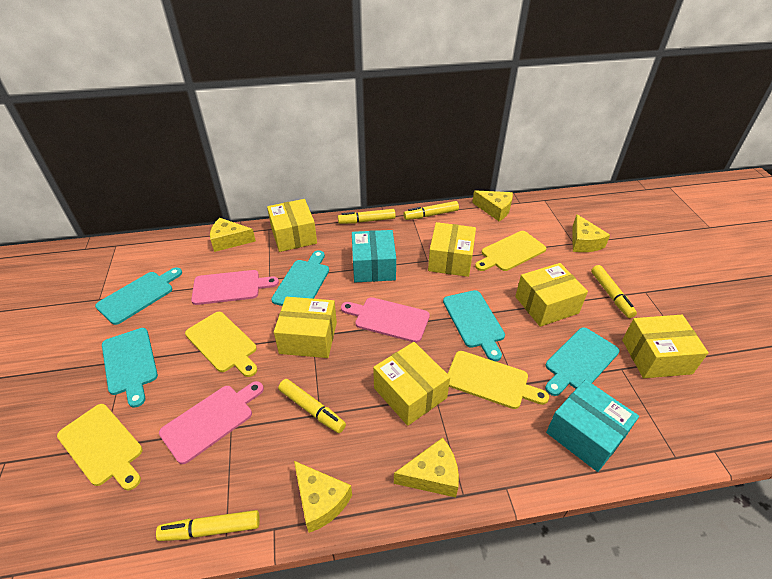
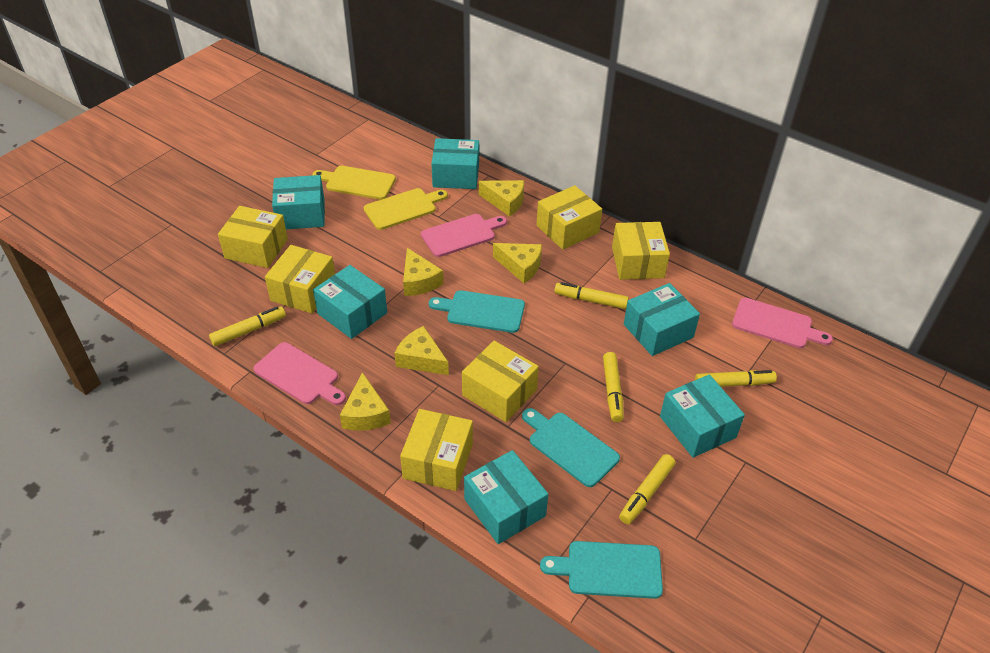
turquoise box: 2 -> 6
turquoise cutting board: 5 -> 3
yellow cutting board: 4 -> 2

